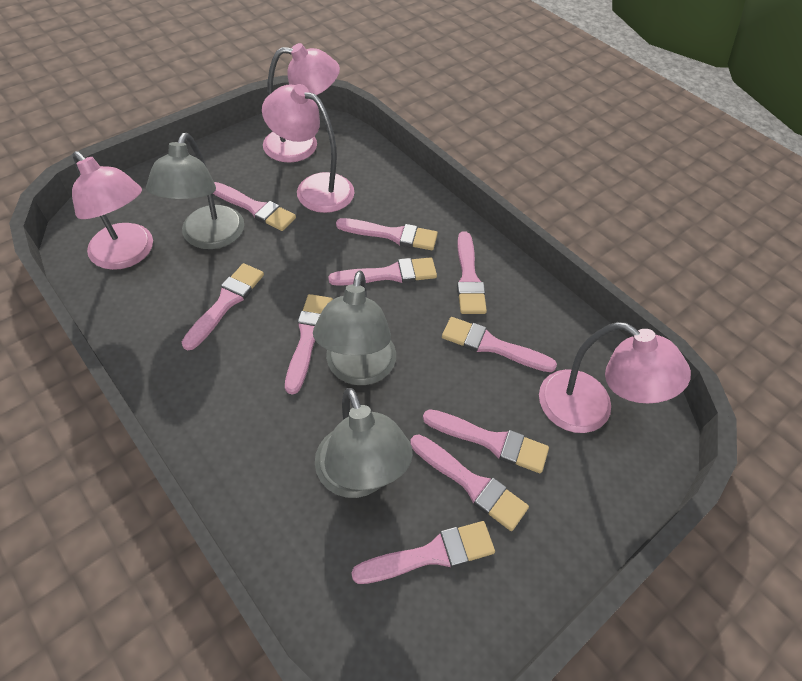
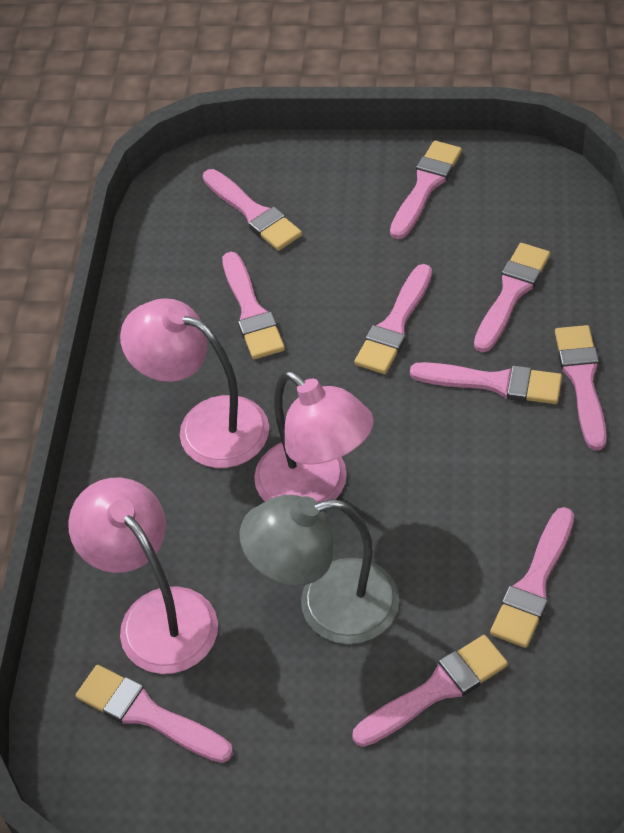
grey lamp: 3 -> 1
pink lamp: 4 -> 3

